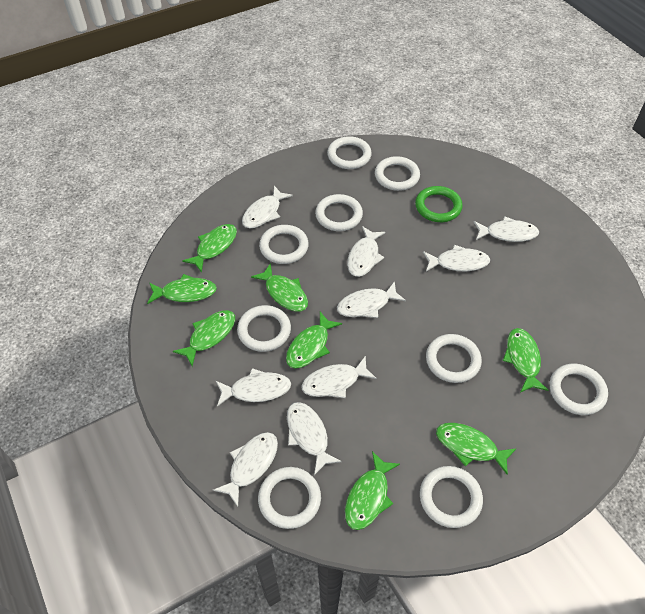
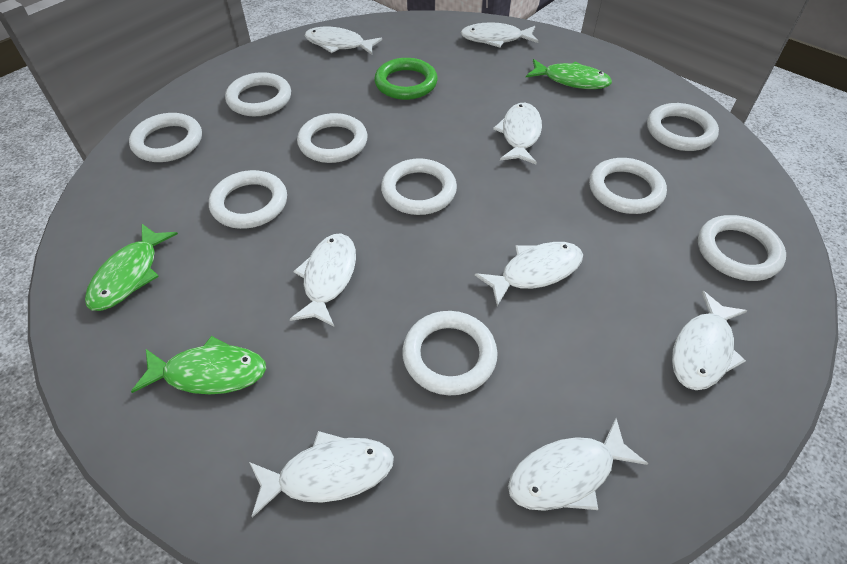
green fish: 8 -> 3
white fish: 9 -> 8

